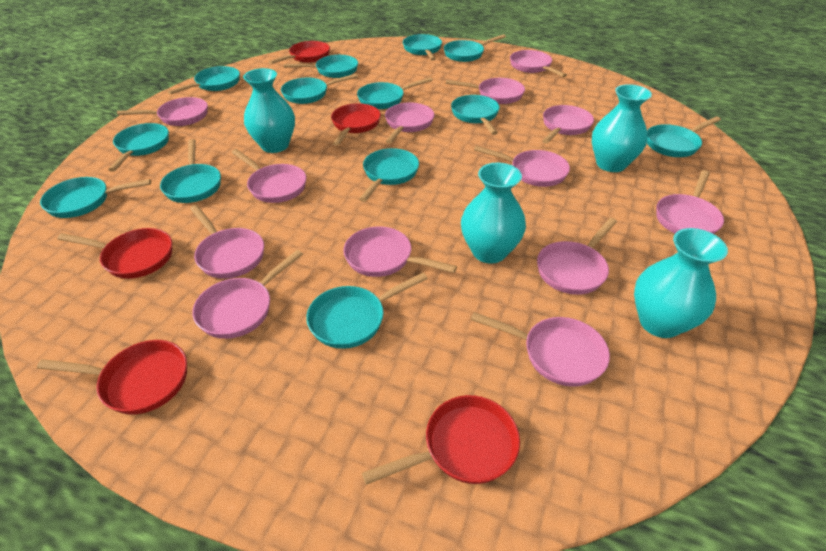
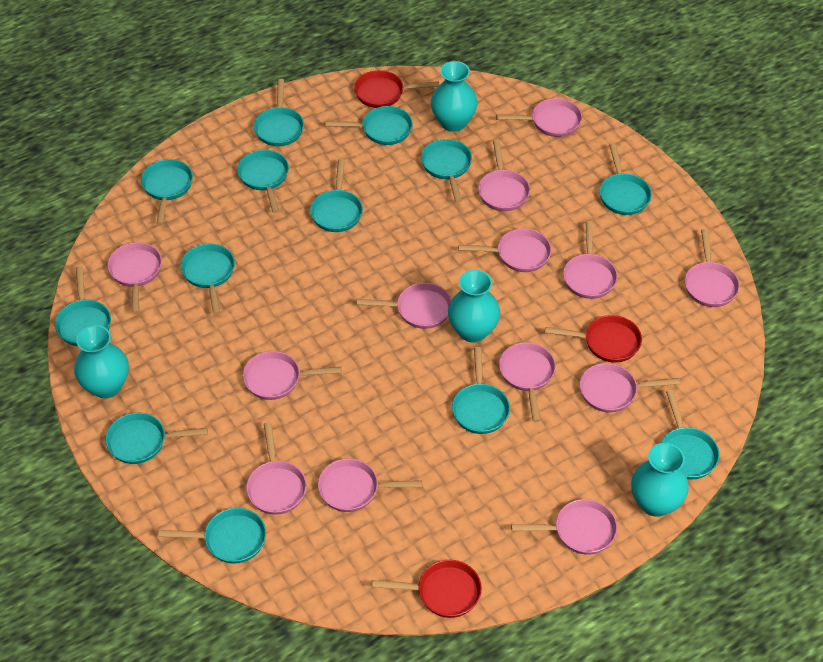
red pan: 5 -> 3

